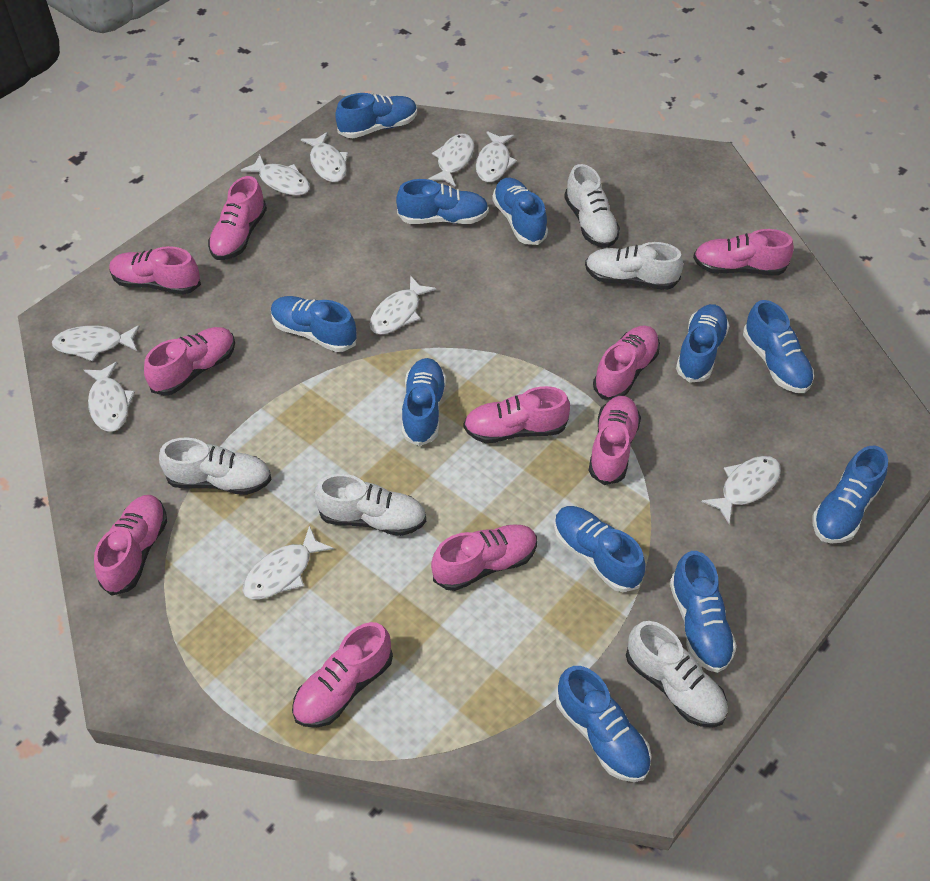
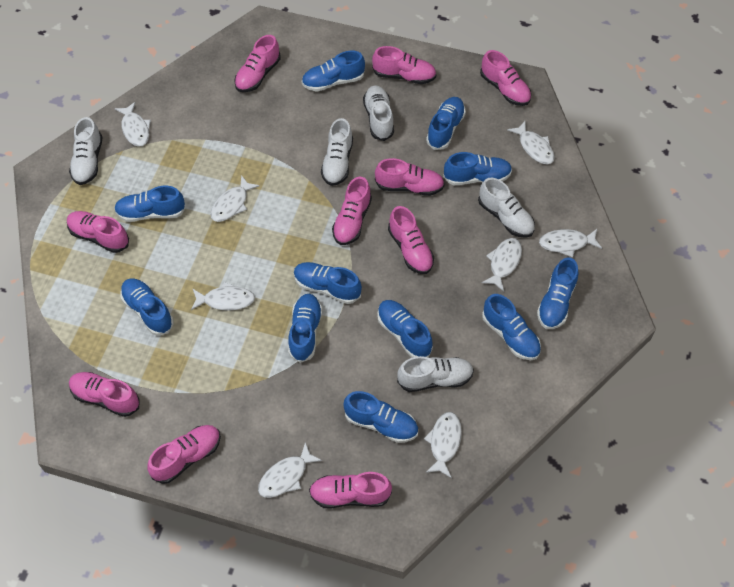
white fish: 9 -> 8

